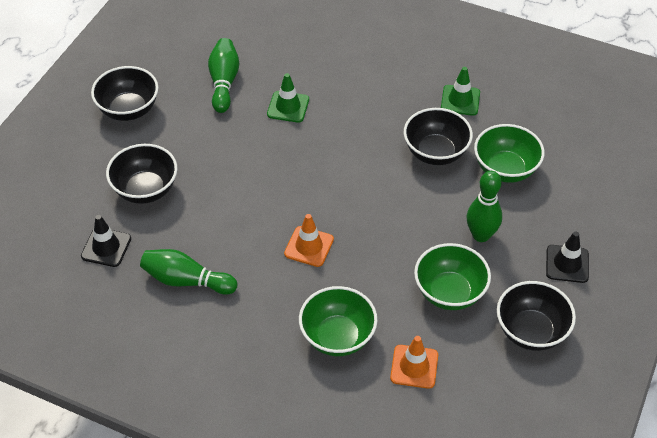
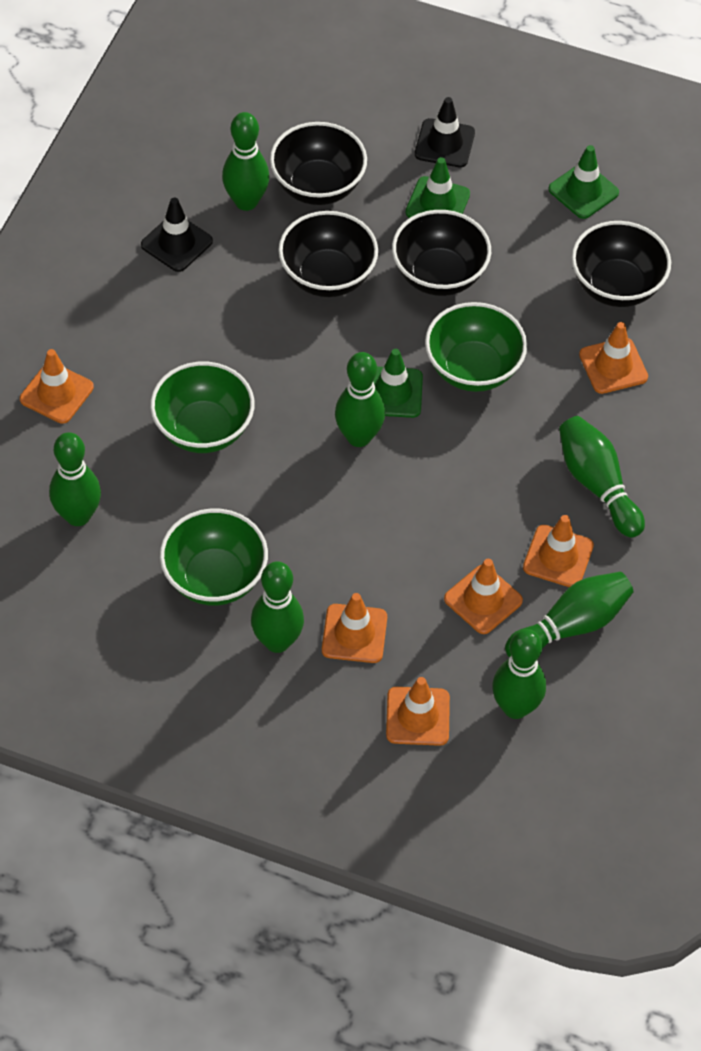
green bowling pin: 3 -> 7
green traffic cone: 2 -> 3
orange traffic cone: 2 -> 6

